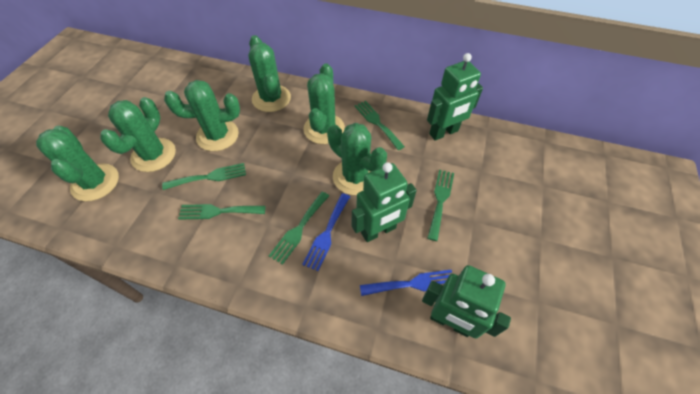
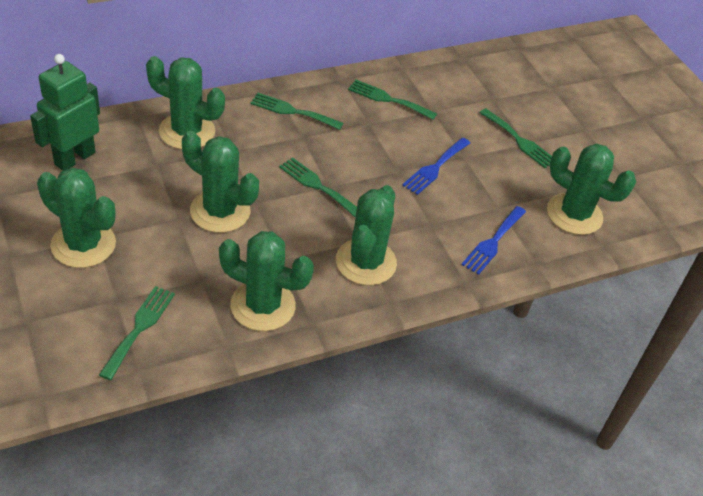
green robot: 3 -> 1

